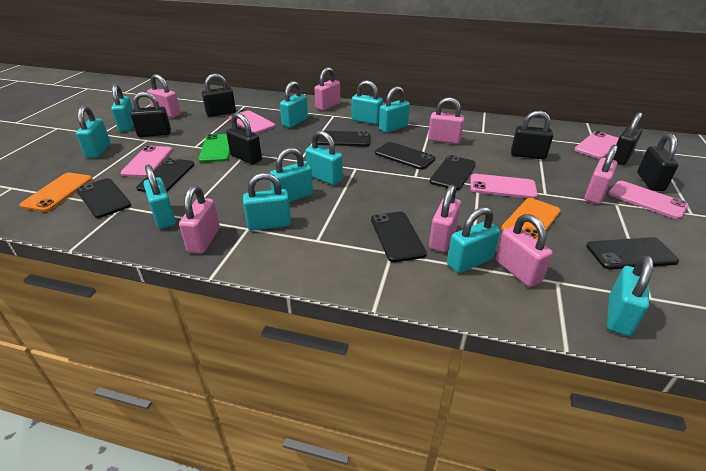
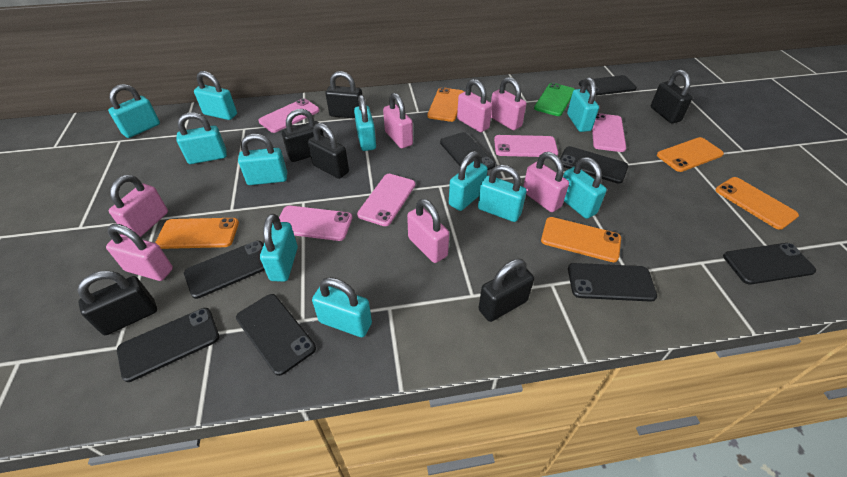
black phone: 7 -> 8
orange phone: 2 -> 5

